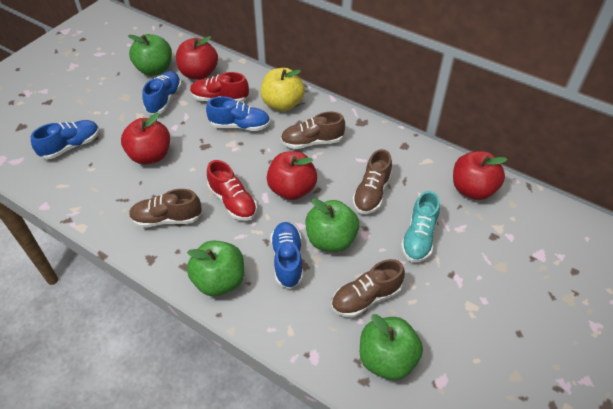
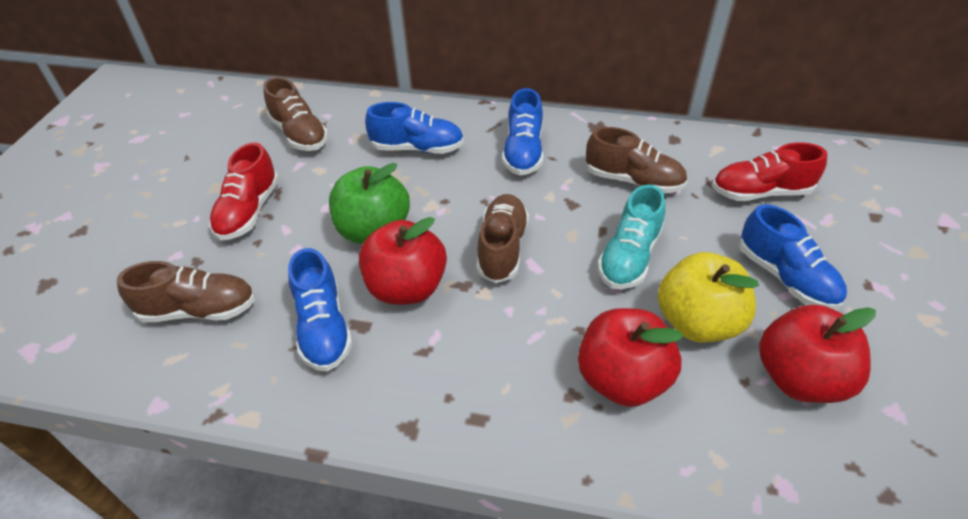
green apple: 4 -> 1
red apple: 4 -> 3

